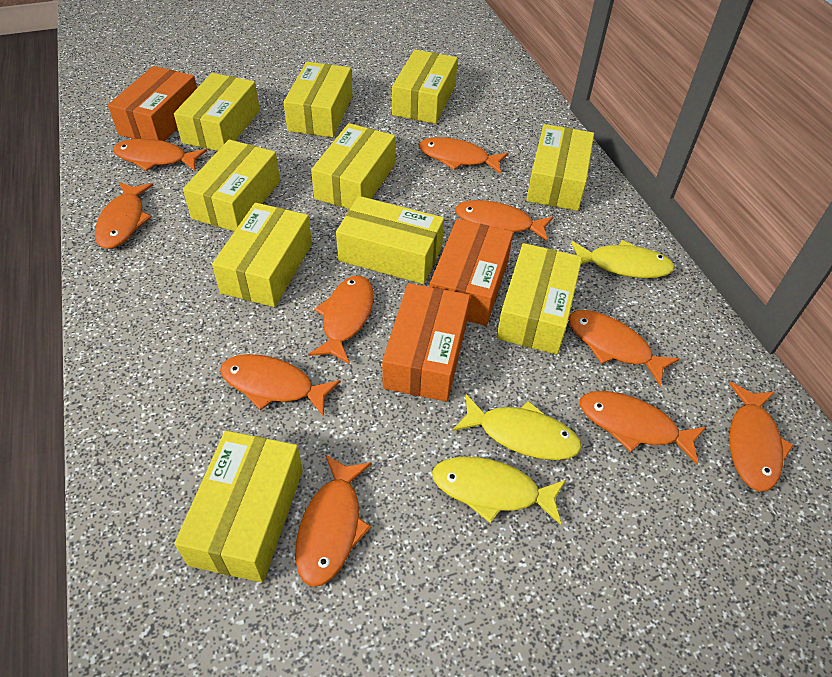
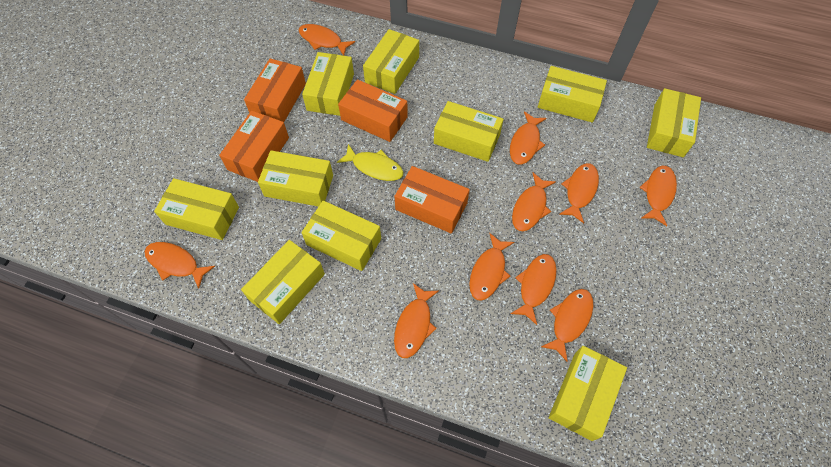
orange box: 3 -> 4
yellow fish: 3 -> 1

